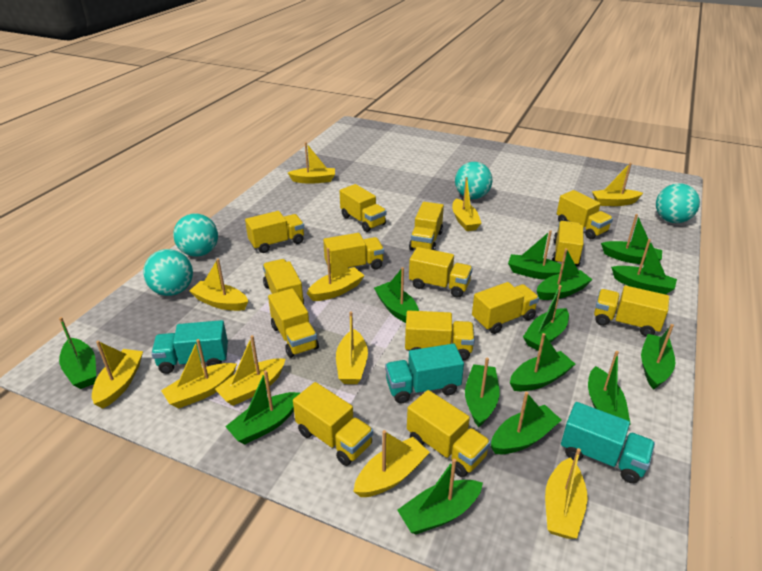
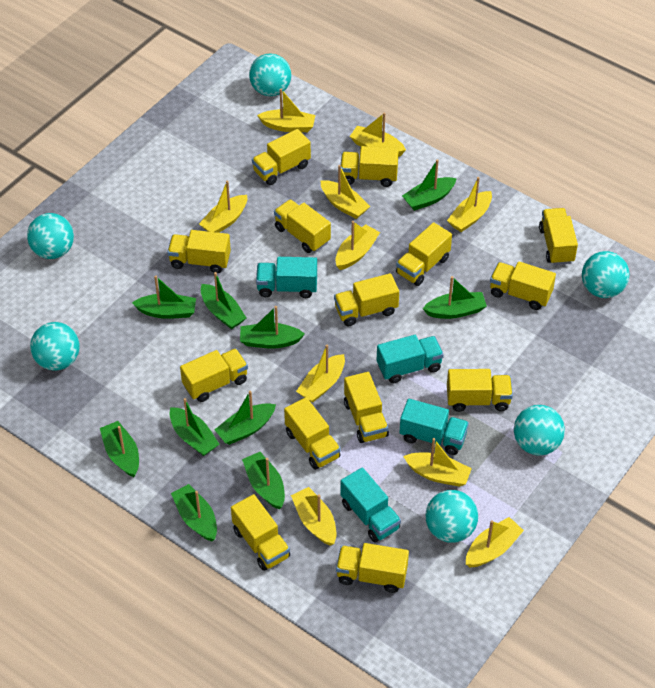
green boat: 14 -> 10
turquoise ball: 4 -> 6
turquoise truck: 3 -> 4
yellow boat: 11 -> 10

